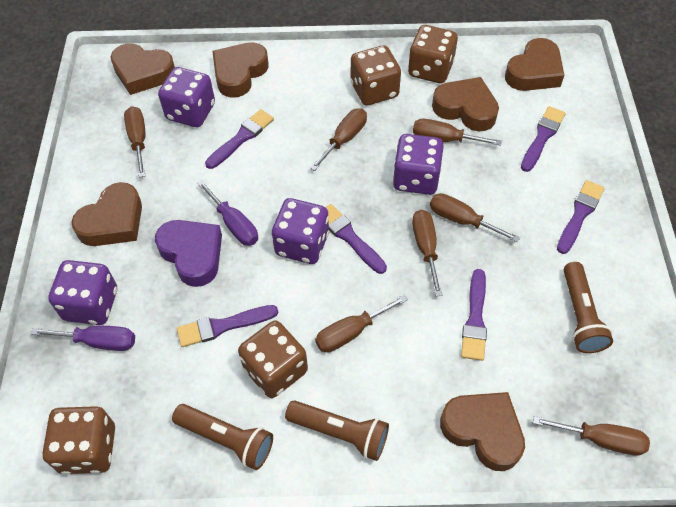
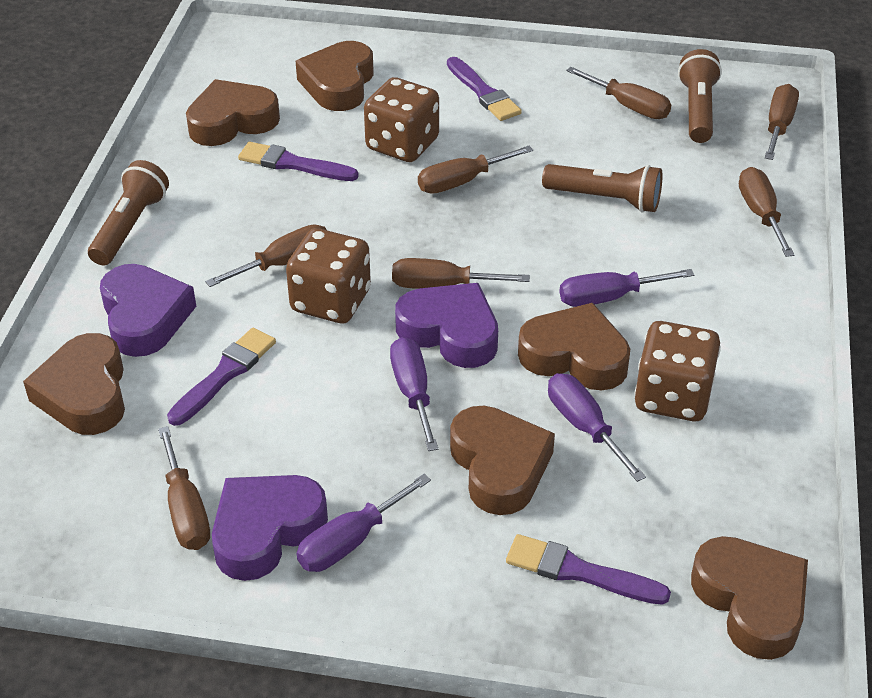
brown dice: 4 -> 3
purple brush: 6 -> 4
purple dice: 4 -> 0
purple heart: 1 -> 3
purple screwdriver: 2 -> 4

